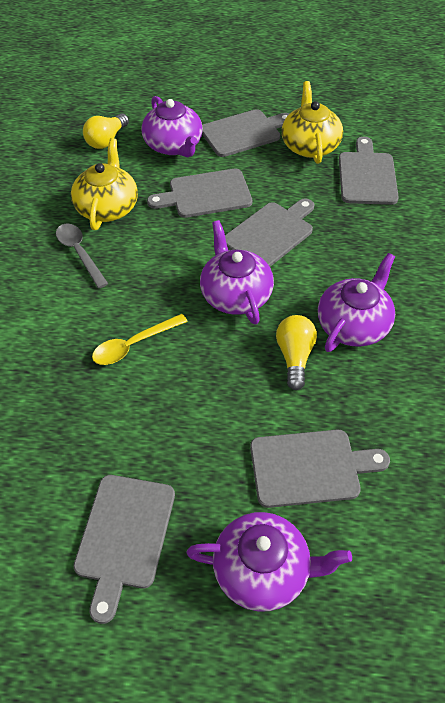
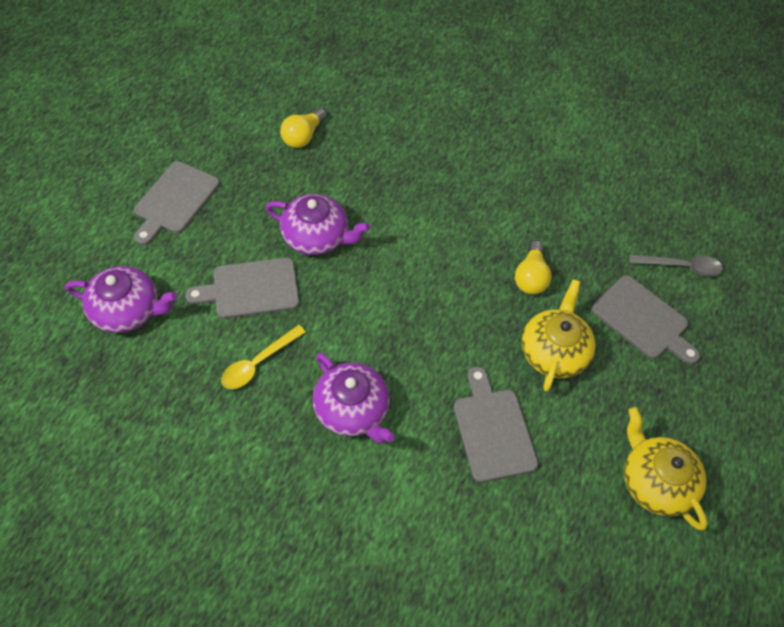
grey cutting board: 6 -> 4
purple teapot: 4 -> 3

